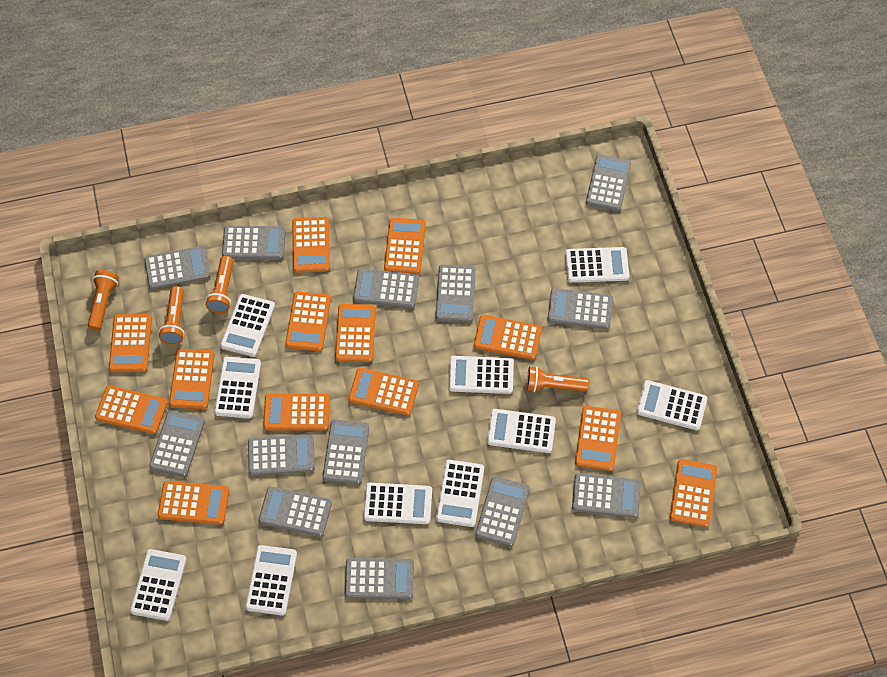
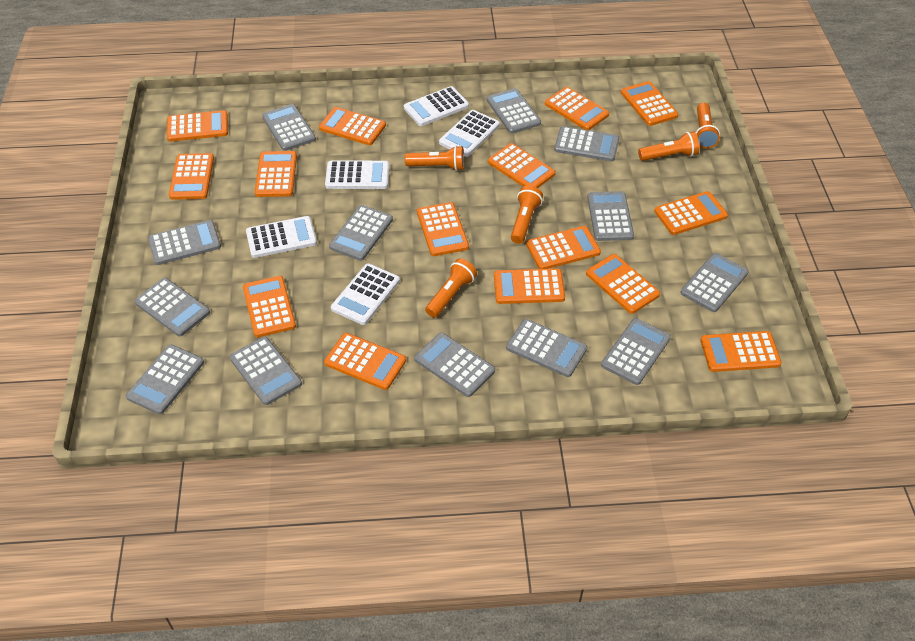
orange calculator: 13 -> 15
orange flashlight: 4 -> 5
white calculator: 10 -> 5

